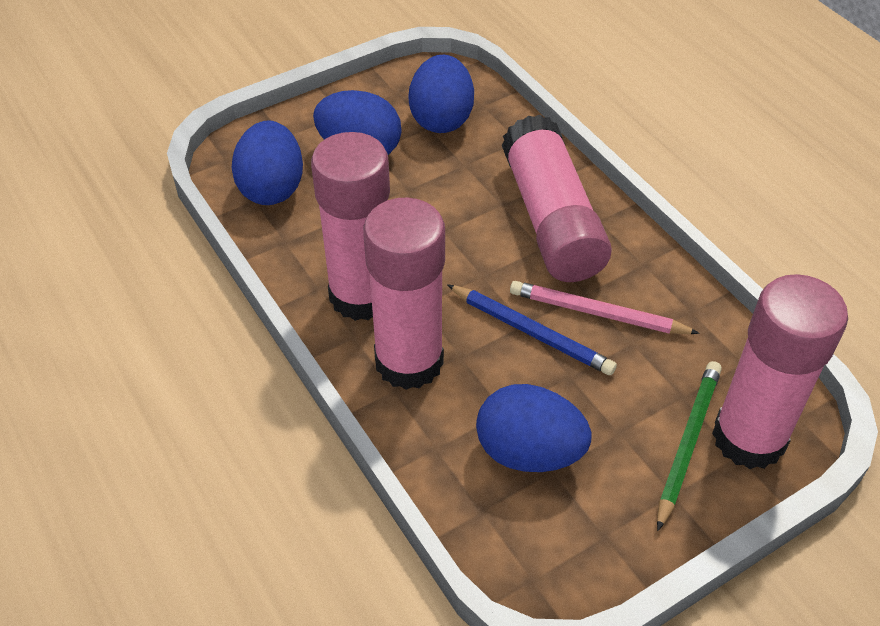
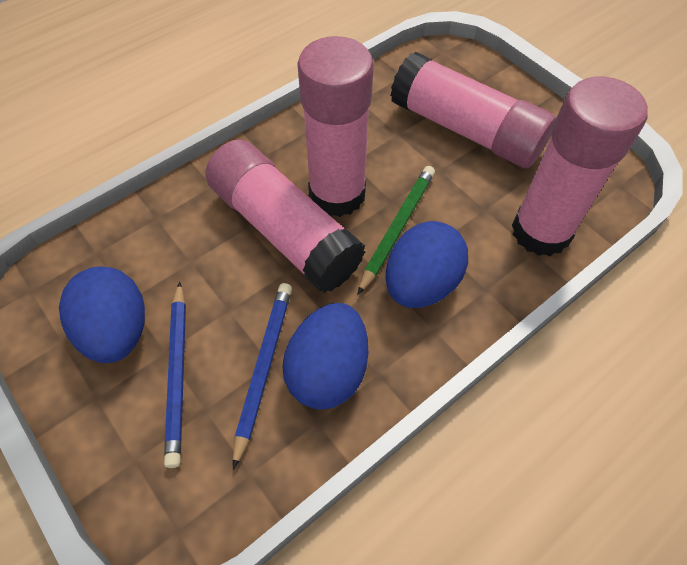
blue egg: 4 -> 3
blue pencil: 1 -> 2
pink pencil: 1 -> 0

